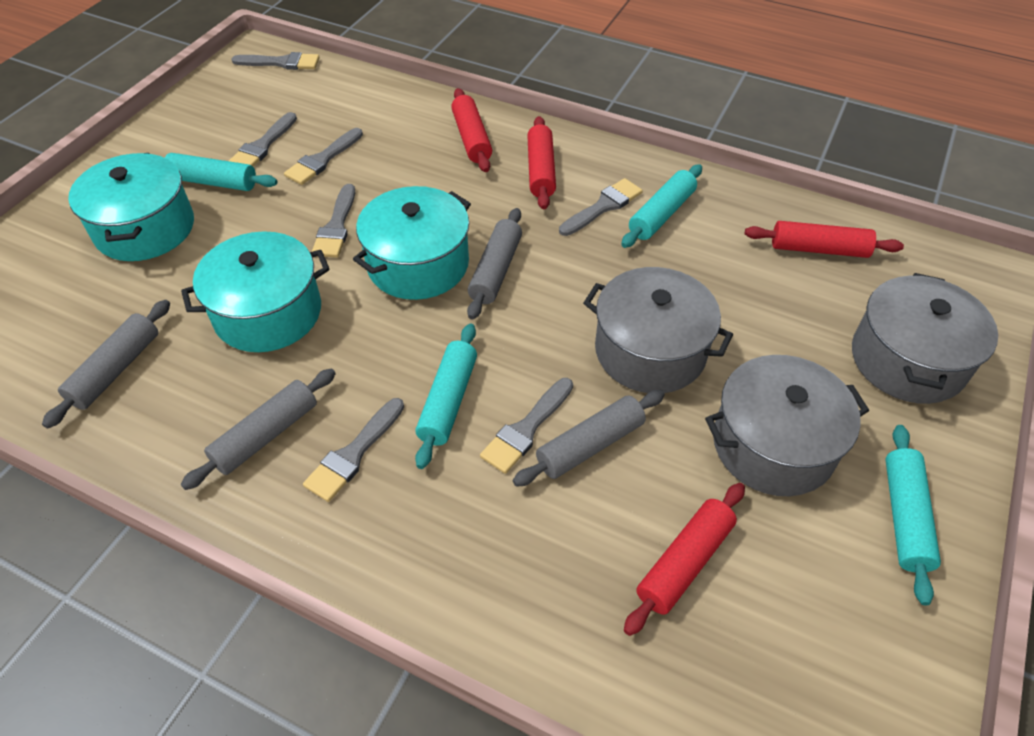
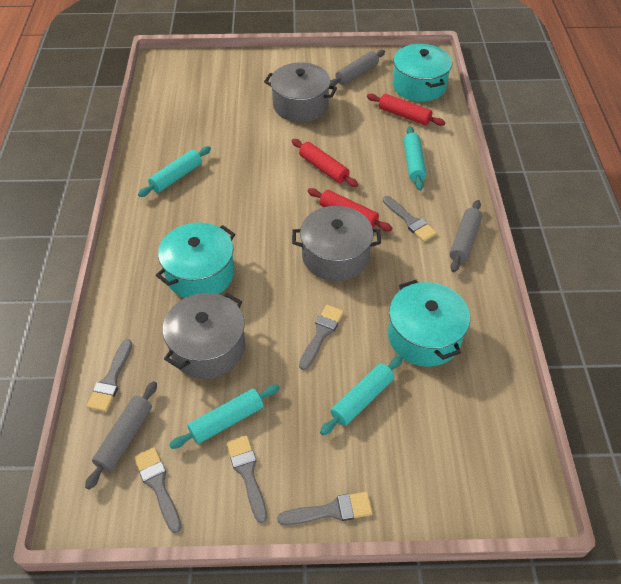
grey brush: 7 -> 6
grey rolling pin: 4 -> 3
red rolling pin: 4 -> 3

